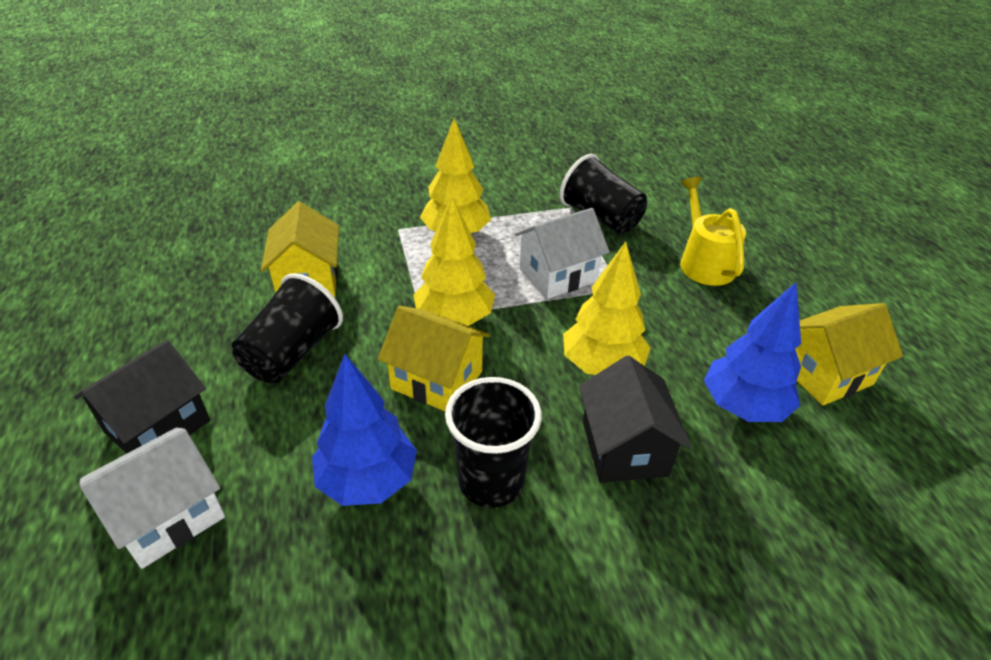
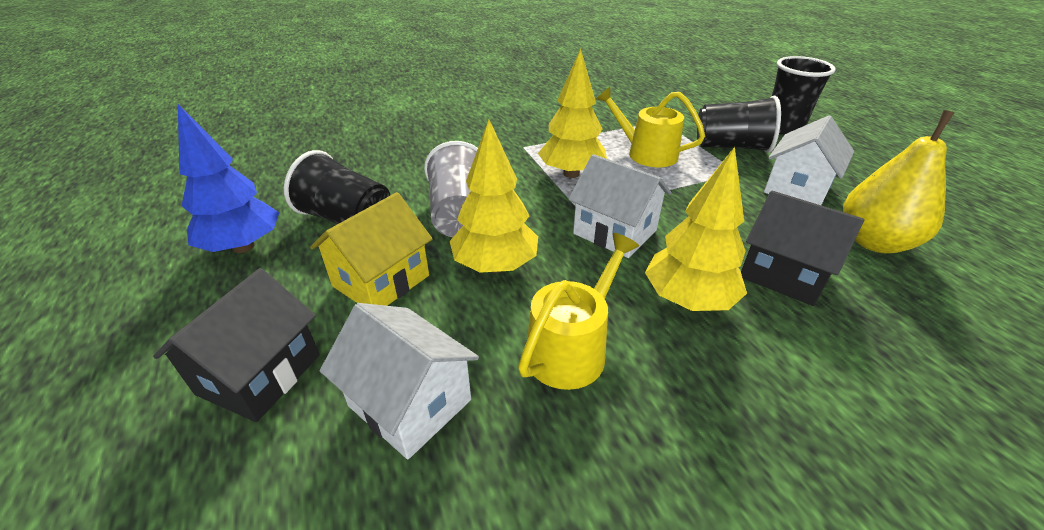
blue tree: 2 -> 1
grey cup: 0 -> 1
white house: 2 -> 3
yellow house: 3 -> 1
yellow pear: 0 -> 1
yellow watering can: 1 -> 2

